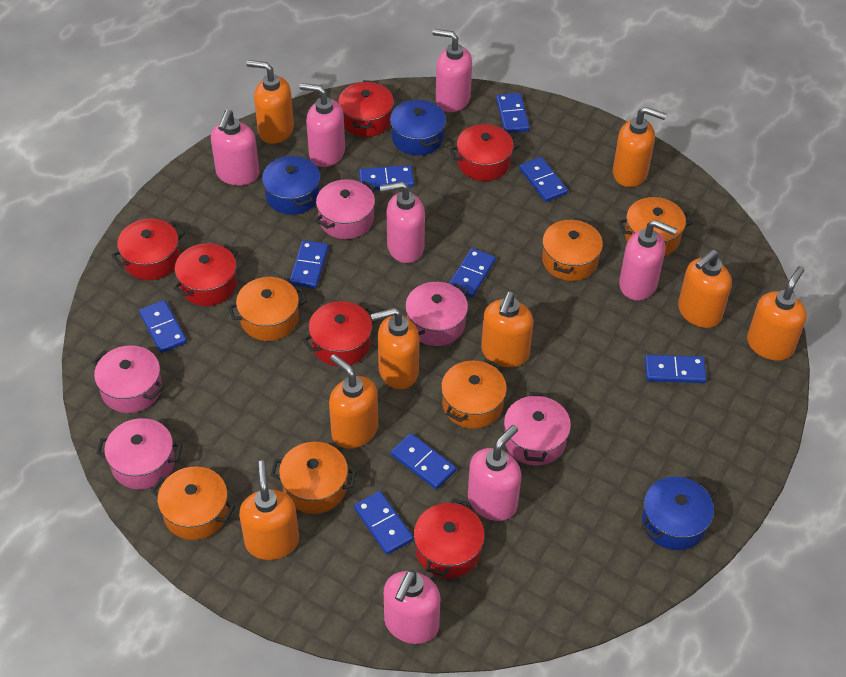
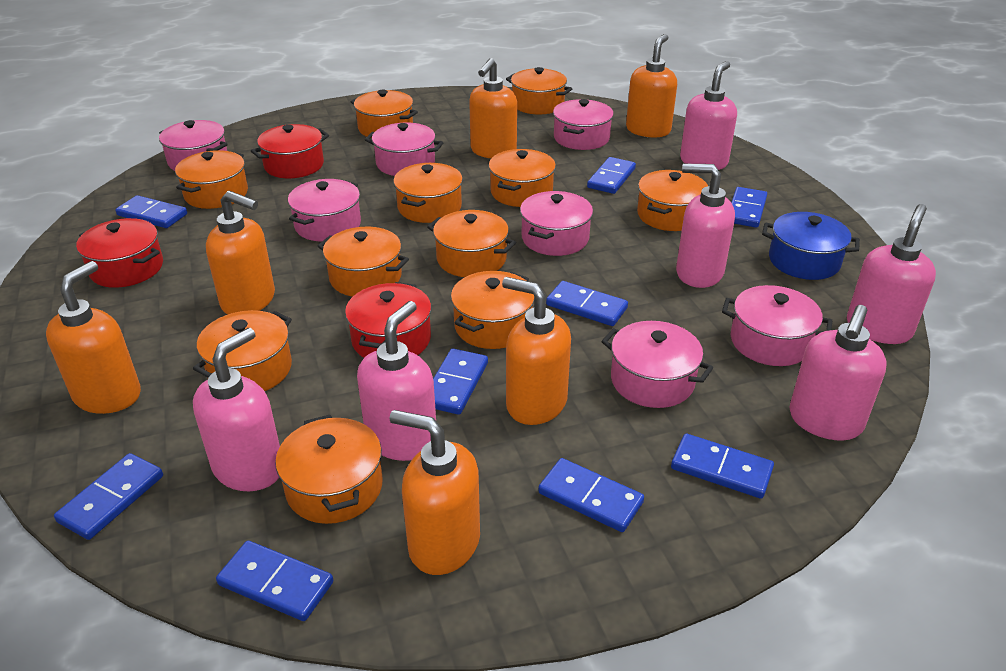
blue pot: 3 -> 1
orange pot: 6 -> 11
orange soap dispenser: 8 -> 6
pink pot: 5 -> 7
pink soap dispenser: 7 -> 6
red pot: 6 -> 3

